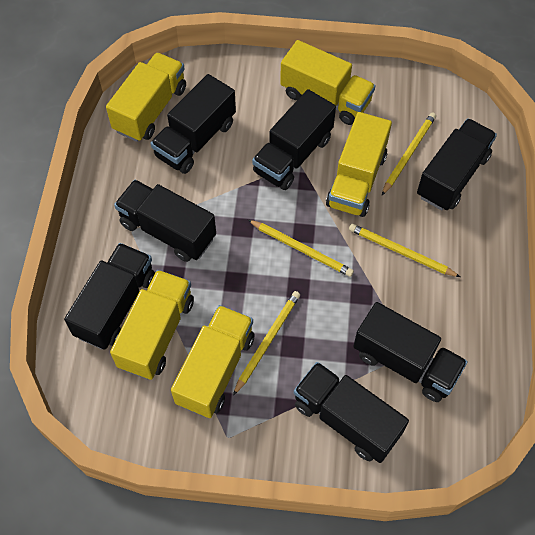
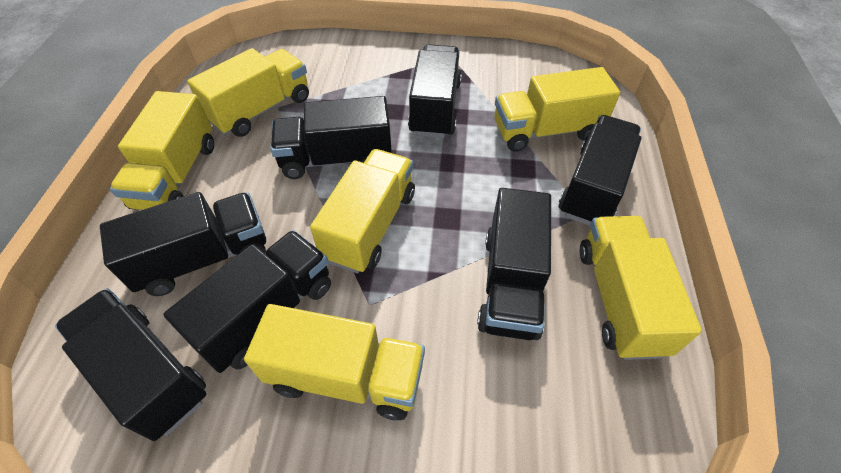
yellow pencil: 4 -> 0
yellow truck: 5 -> 6

